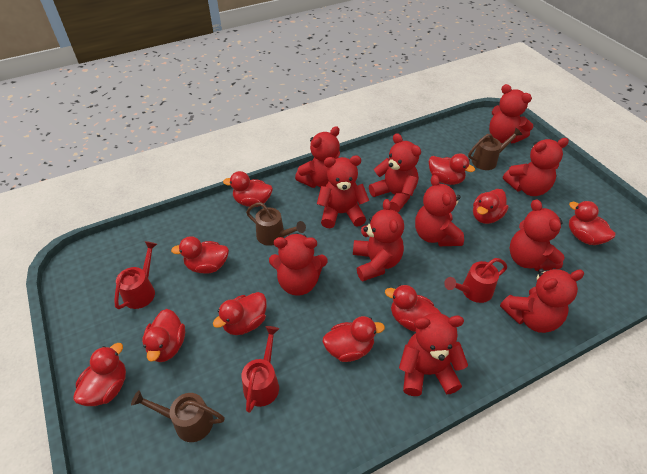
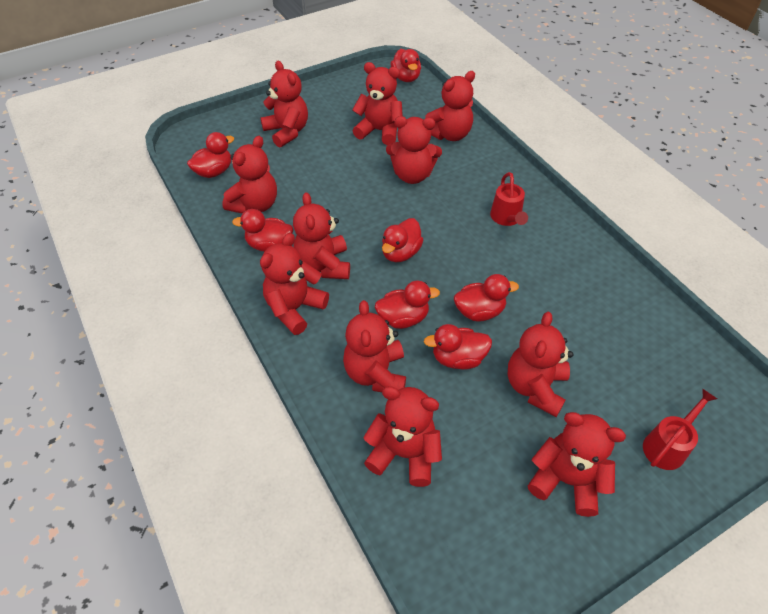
brown watering can: 3 -> 0
red duck: 10 -> 7
red watering can: 3 -> 2

